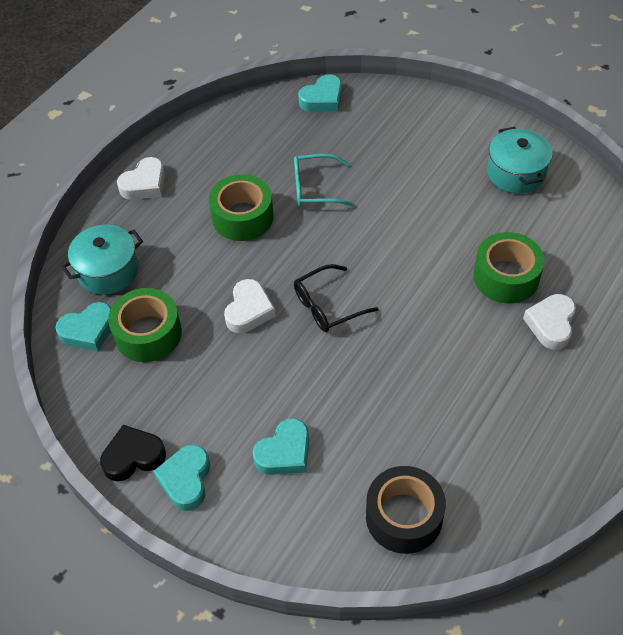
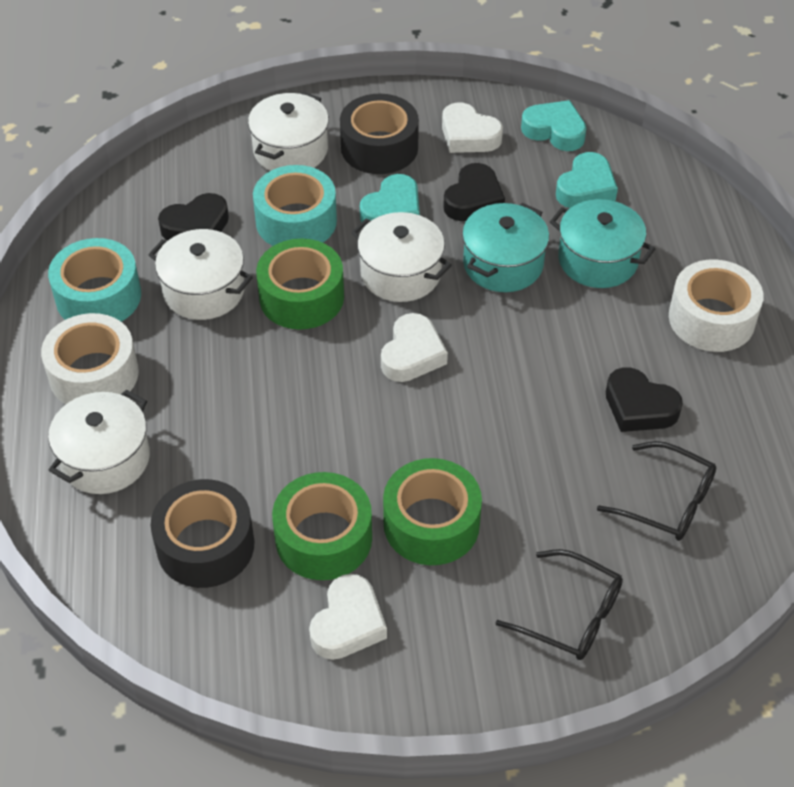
black glasses: 1 -> 2
black heart: 1 -> 3
black tape: 1 -> 2
turquoise glasses: 1 -> 0
turquoise heart: 4 -> 3
turquoise tape: 0 -> 2
white pot: 0 -> 4
white tape: 0 -> 2

